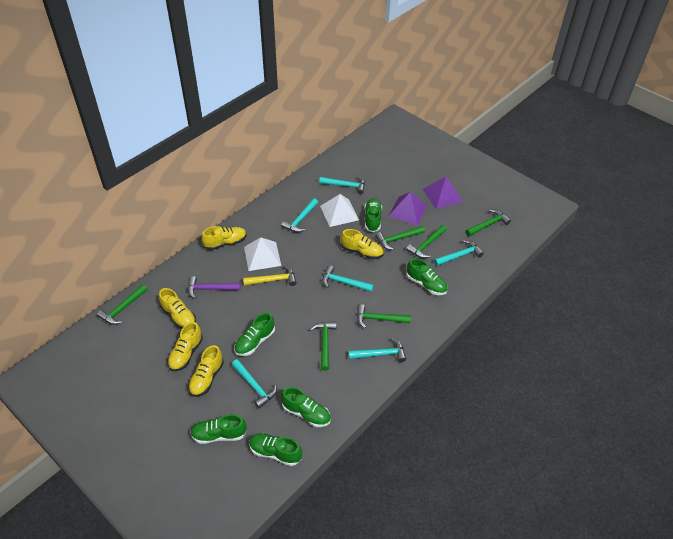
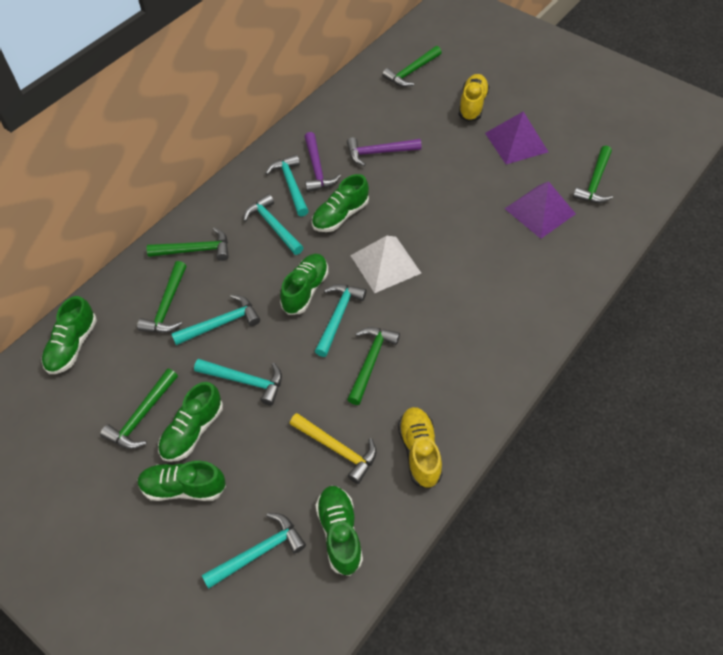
purple hammer: 1 -> 2
white pyramid: 2 -> 1
yellow shoe: 5 -> 2

